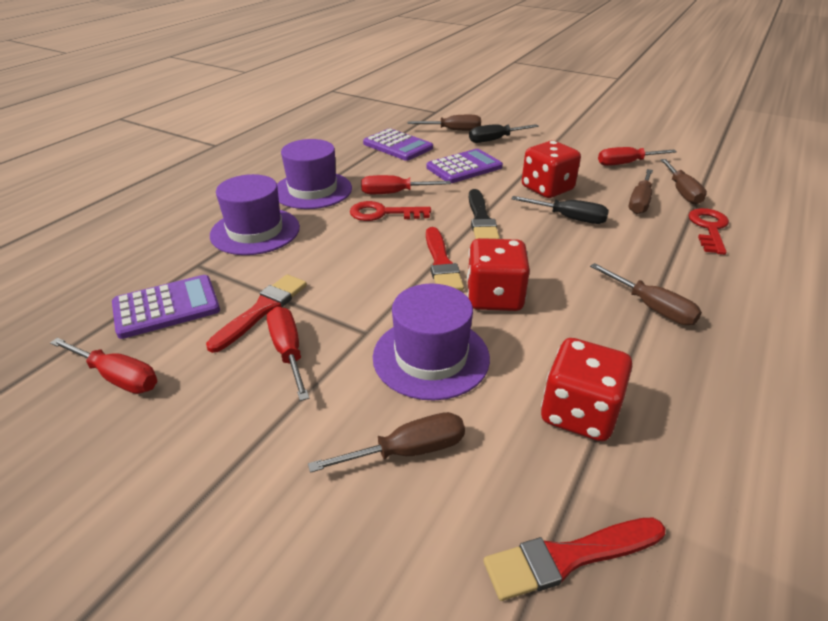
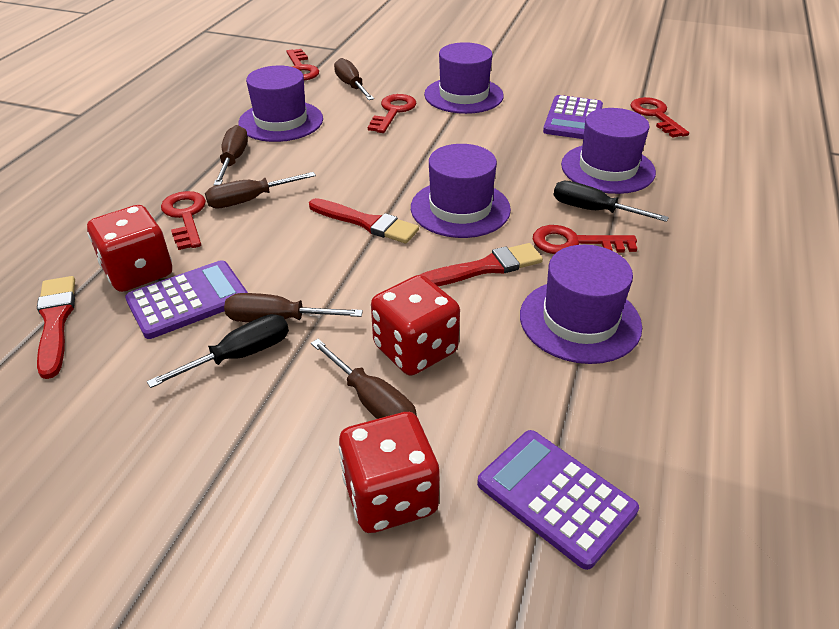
black brush: 1 -> 0
purple hat: 3 -> 5
red key: 2 -> 5
red screwdriver: 4 -> 0

